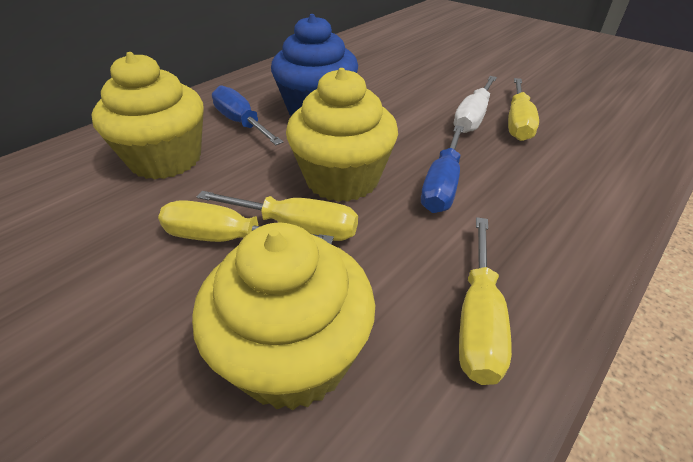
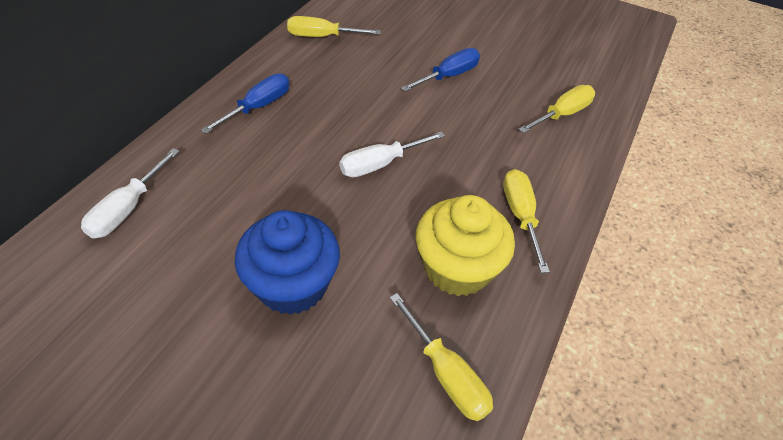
white screwdriver: 1 -> 2
yellow cupcake: 3 -> 1

